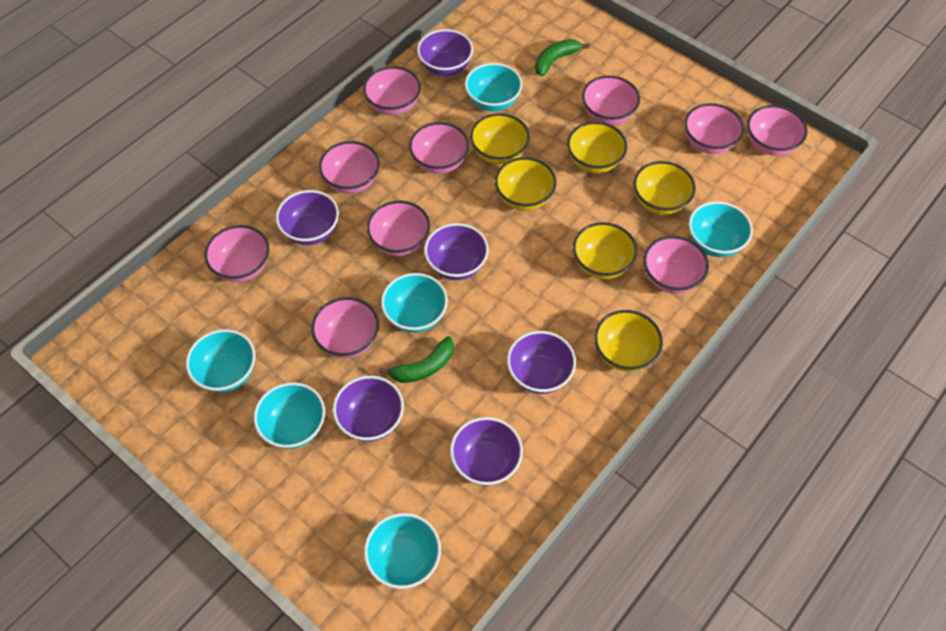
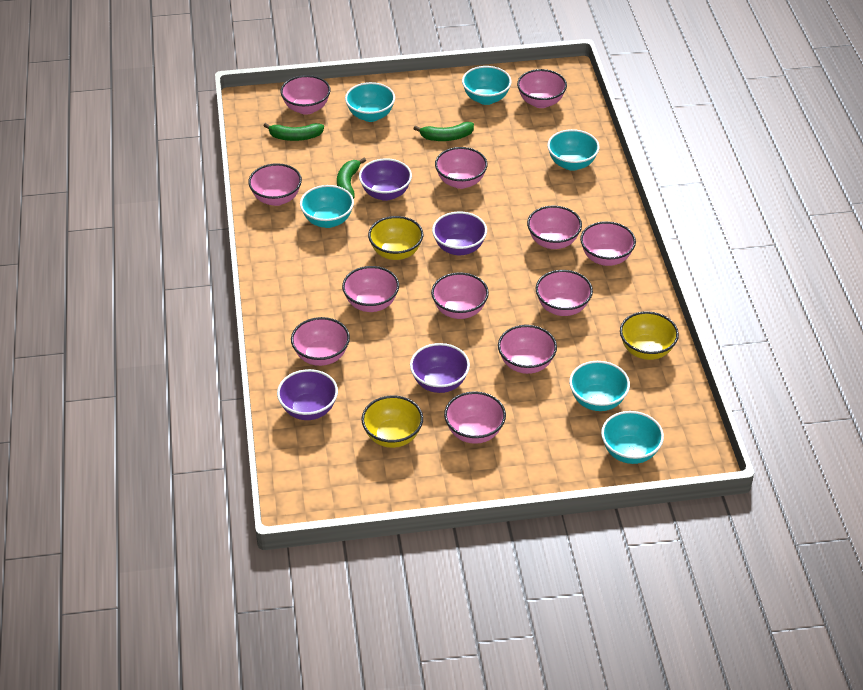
green banana: 2 -> 3
pink bowl: 10 -> 12
purple bowl: 6 -> 4
yellow bowl: 6 -> 3

